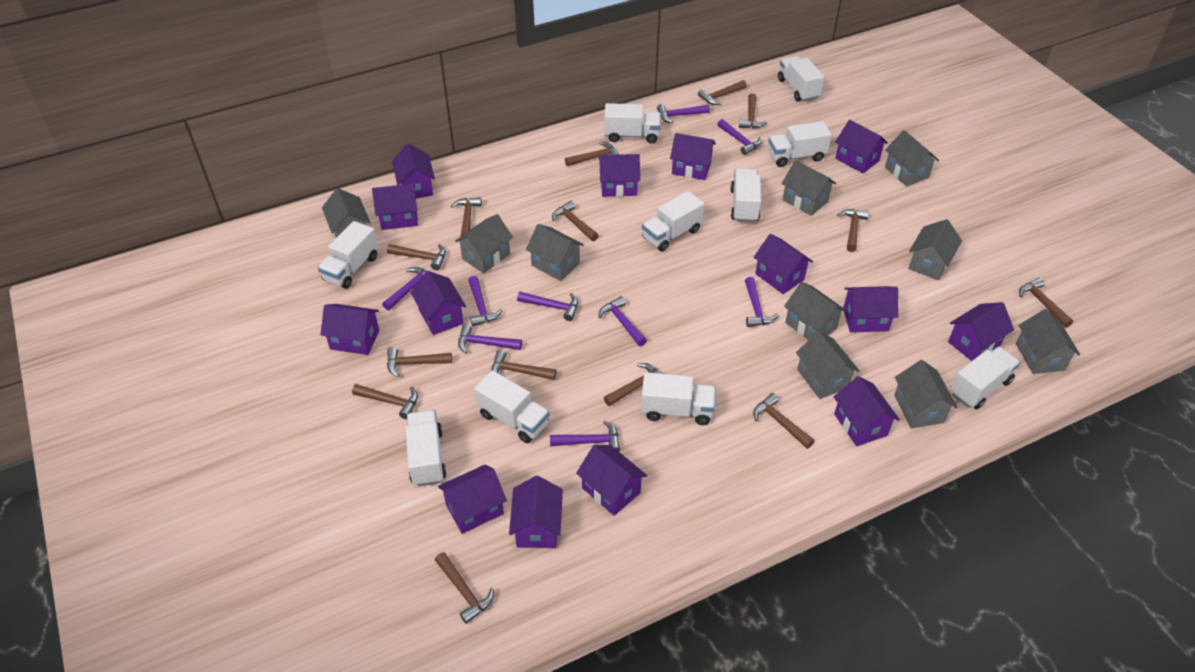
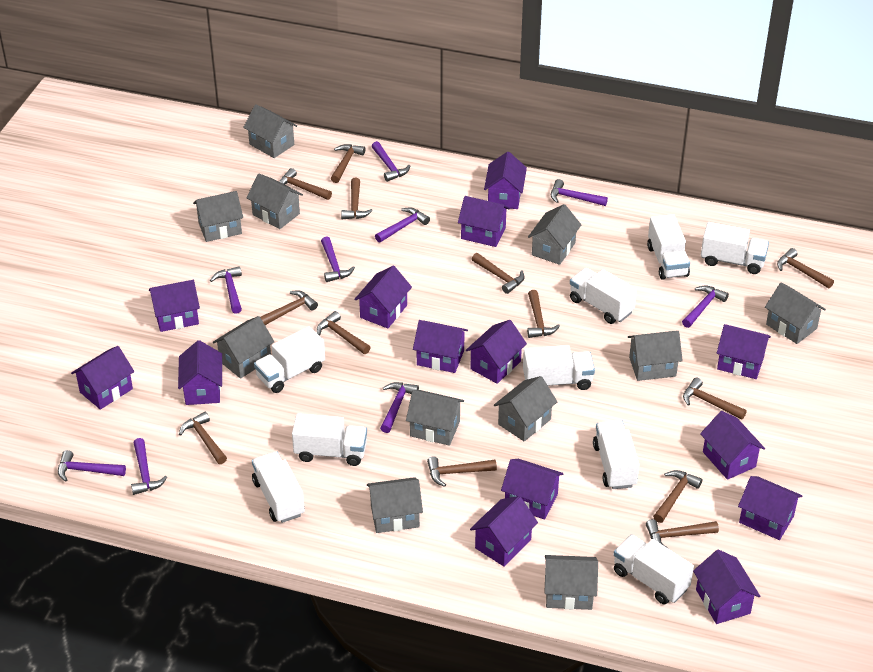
brown hammer: 14 -> 13
grey house: 10 -> 11
white truck: 10 -> 9

